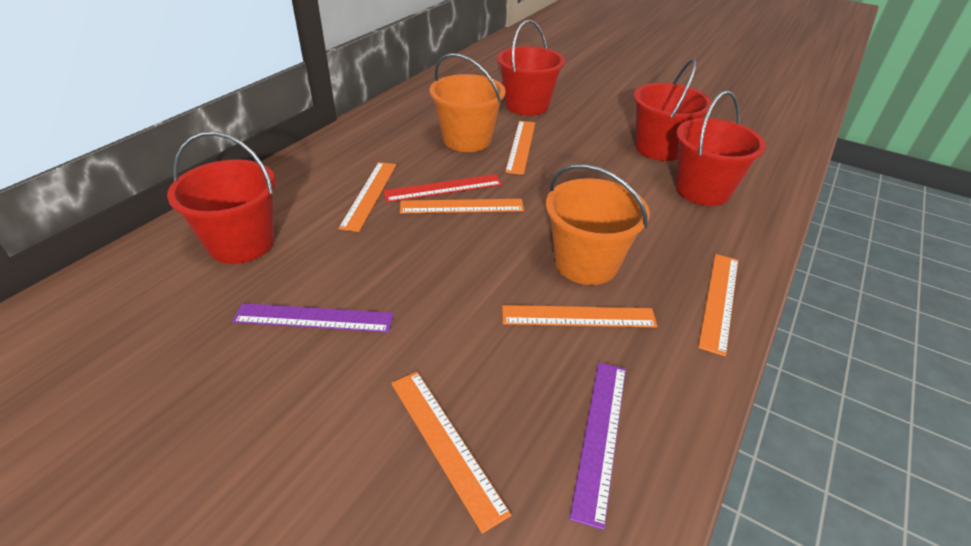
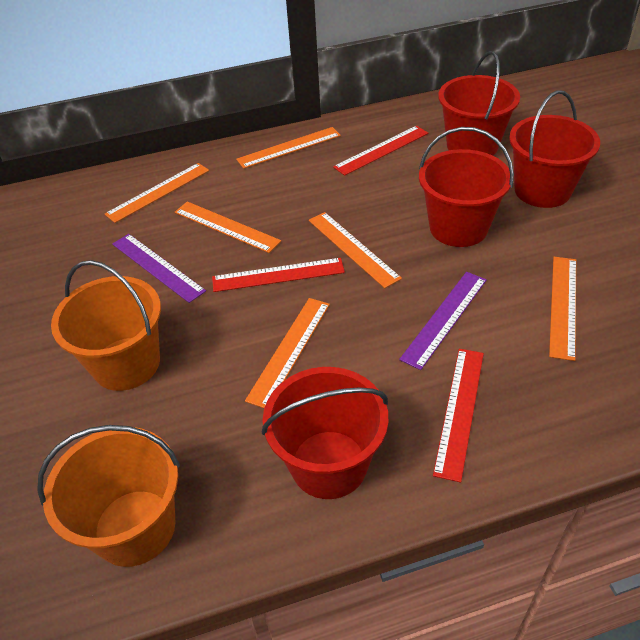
red ruler: 1 -> 3

